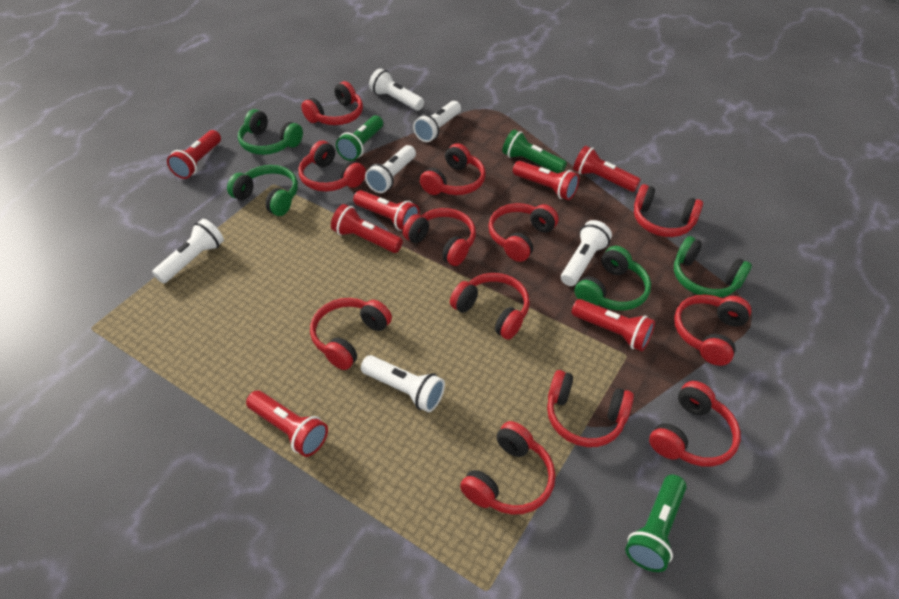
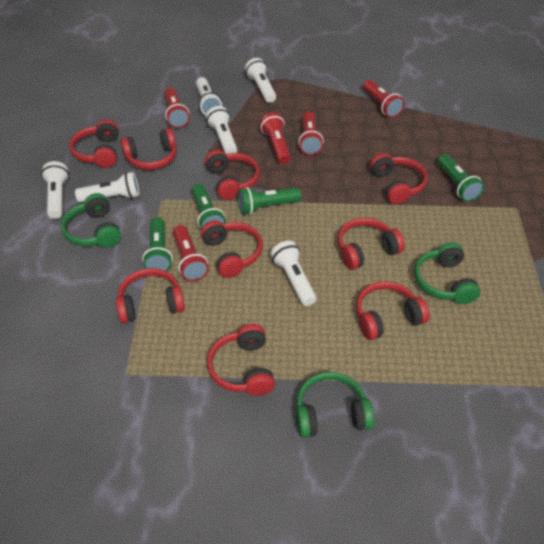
green flashlight: 3 -> 4
green headphones: 4 -> 3
red flashlight: 7 -> 5
red headphones: 12 -> 9

